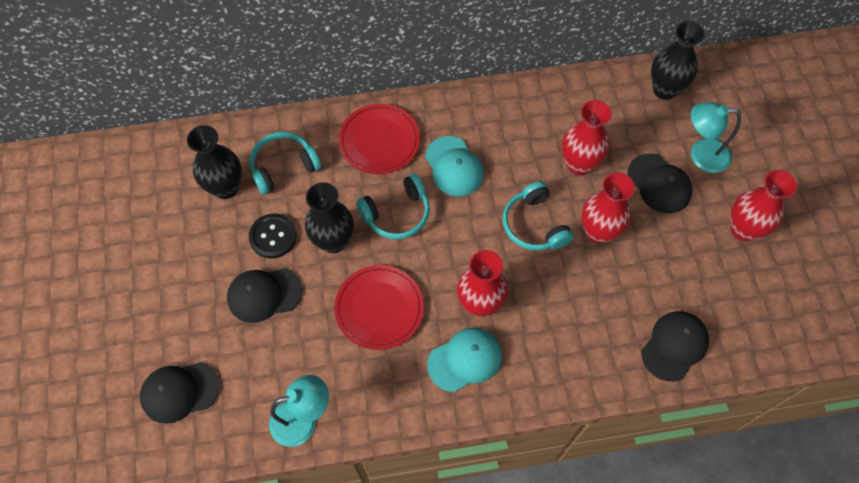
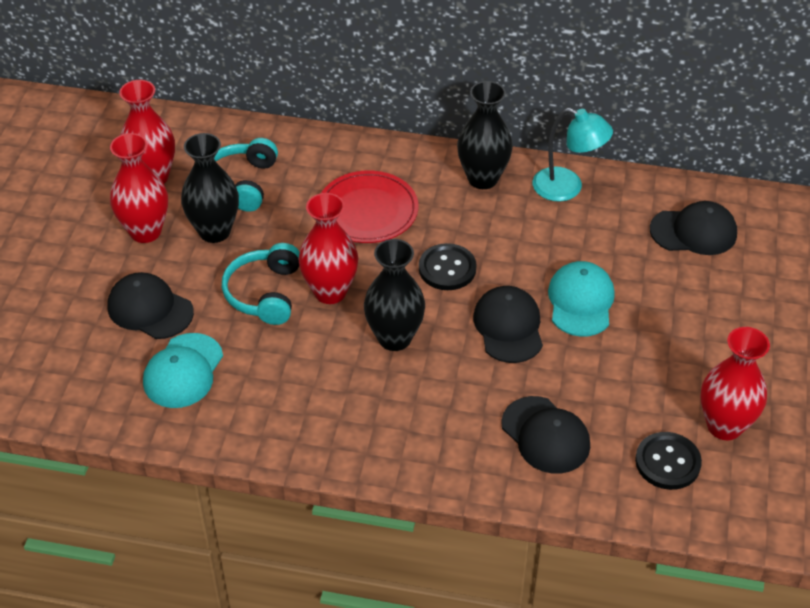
black button: 1 -> 2
red plate: 2 -> 1
turquoise headphones: 3 -> 2
turquoise lamp: 2 -> 1

